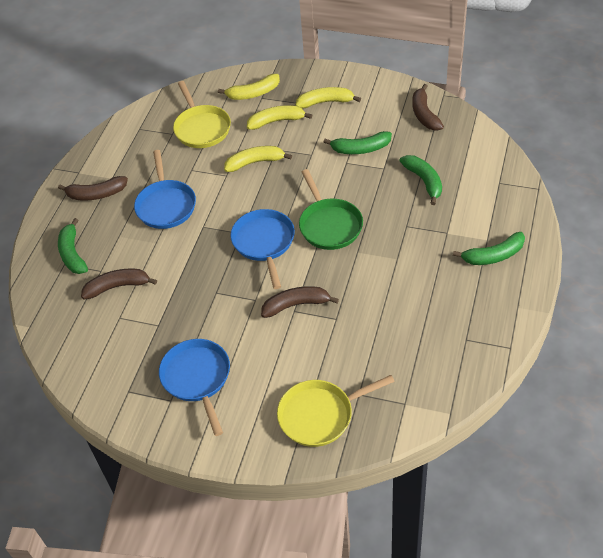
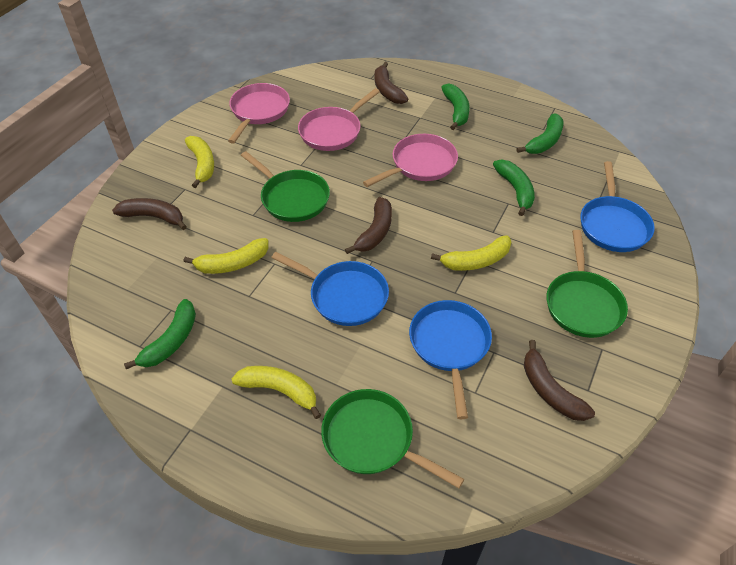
green pan: 1 -> 3
pink pan: 0 -> 3
yellow pan: 2 -> 0

